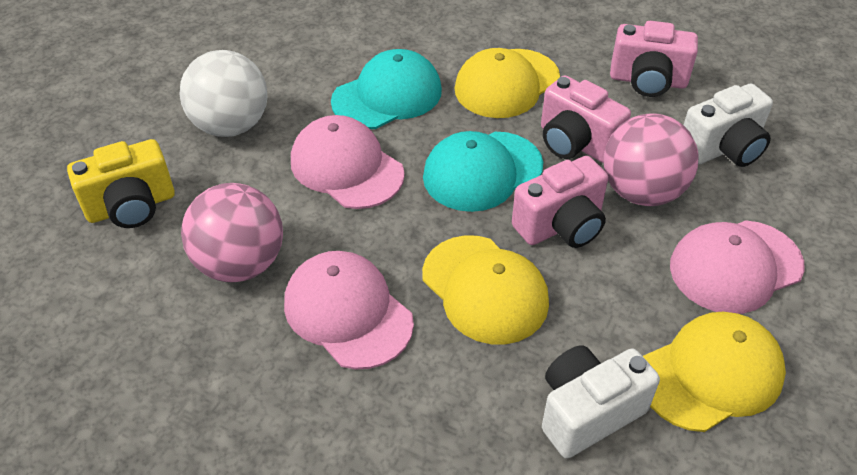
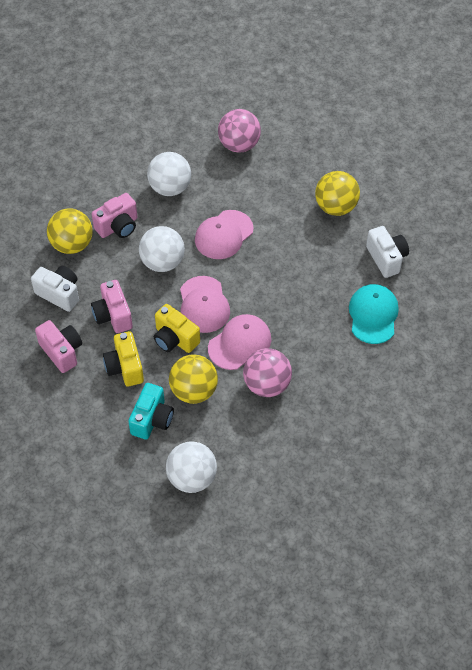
turquoise camera: 0 -> 1
turquoise cap: 2 -> 1
white ball: 1 -> 3
yellow ball: 0 -> 3
yellow camera: 1 -> 2
yellow cap: 3 -> 0

